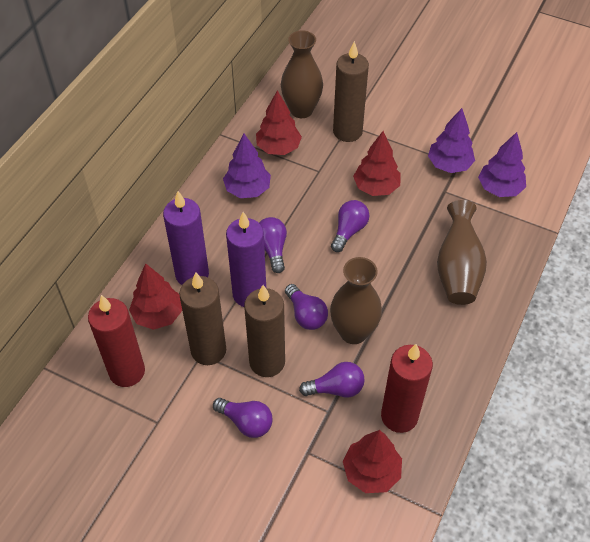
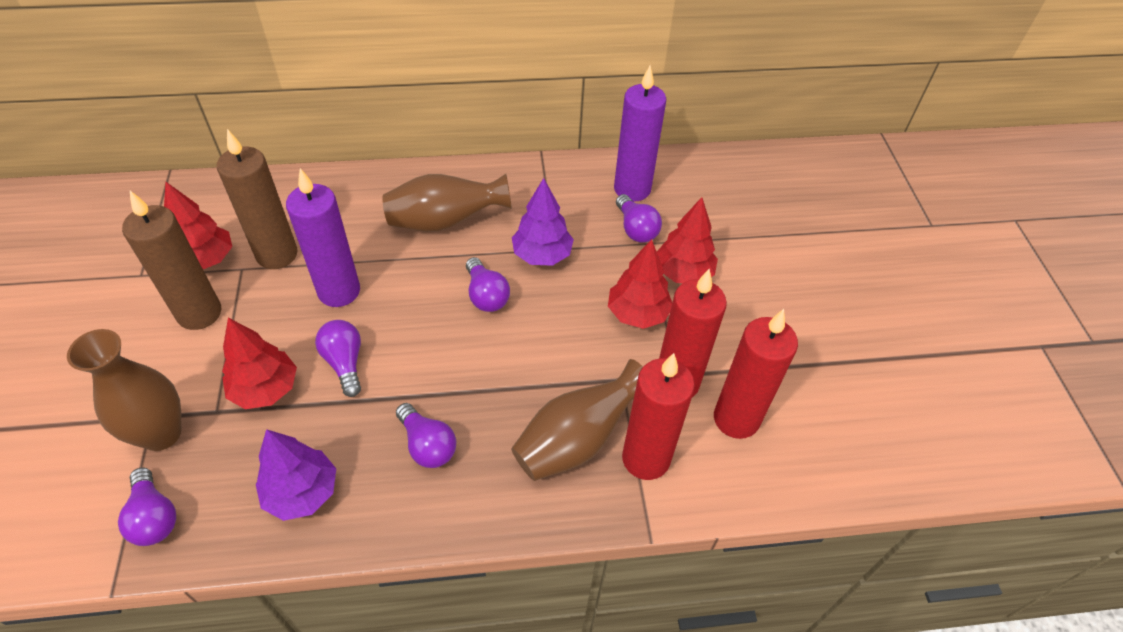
brown candle: 3 -> 2
purple tree: 3 -> 2
red candle: 2 -> 3

